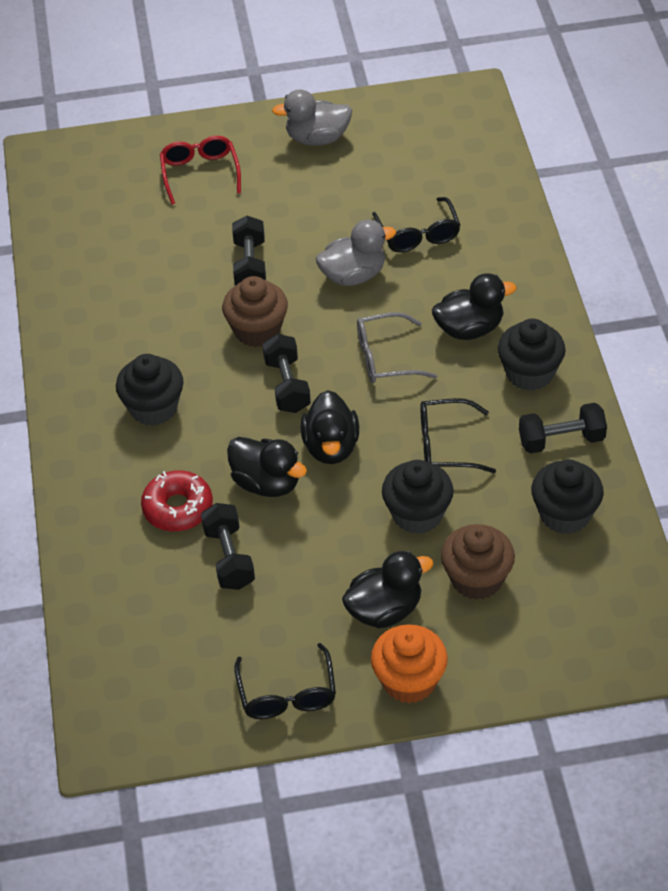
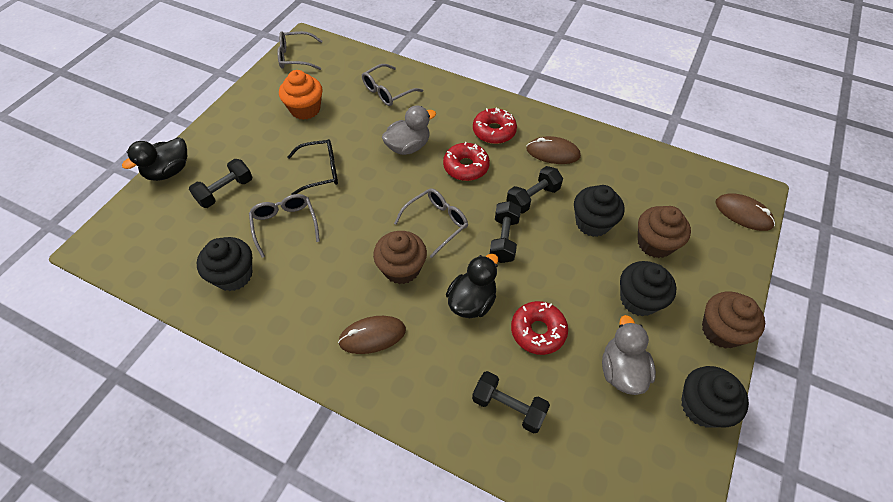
black duck: 4 -> 2
black glasses: 3 -> 1
brown cupcake: 2 -> 3
brown mouse: 0 -> 3
grey glasses: 1 -> 4
red donut: 1 -> 3
red glasses: 1 -> 0

